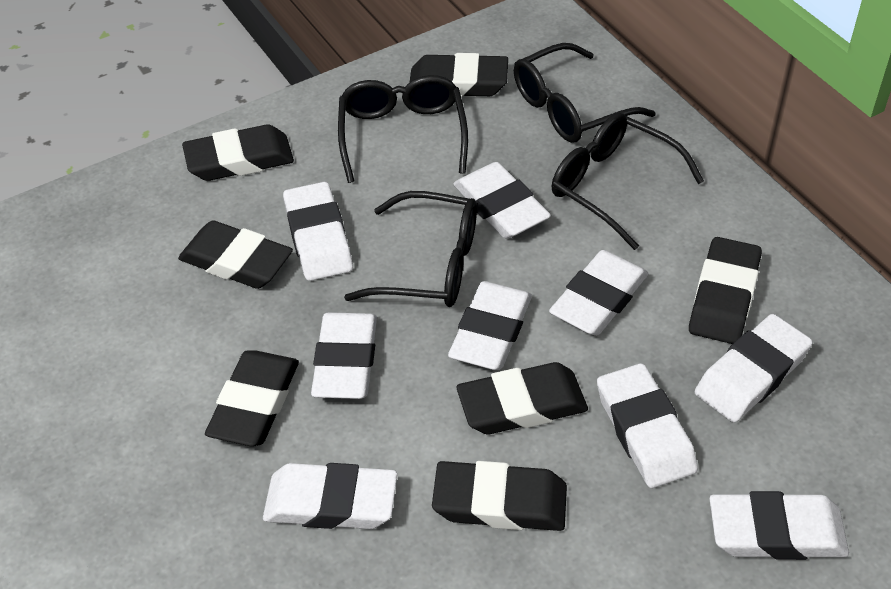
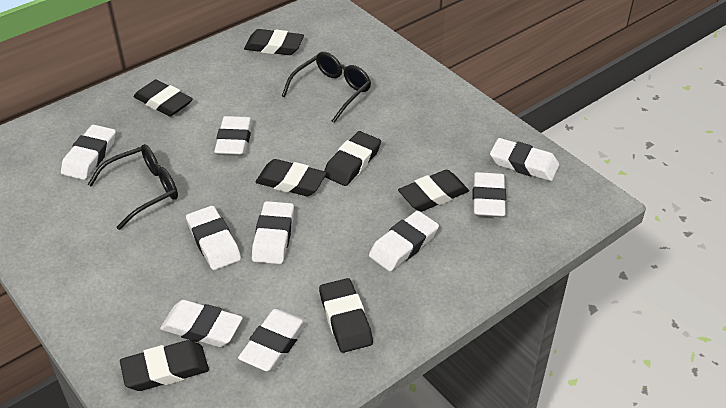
black glasses: 4 -> 2

